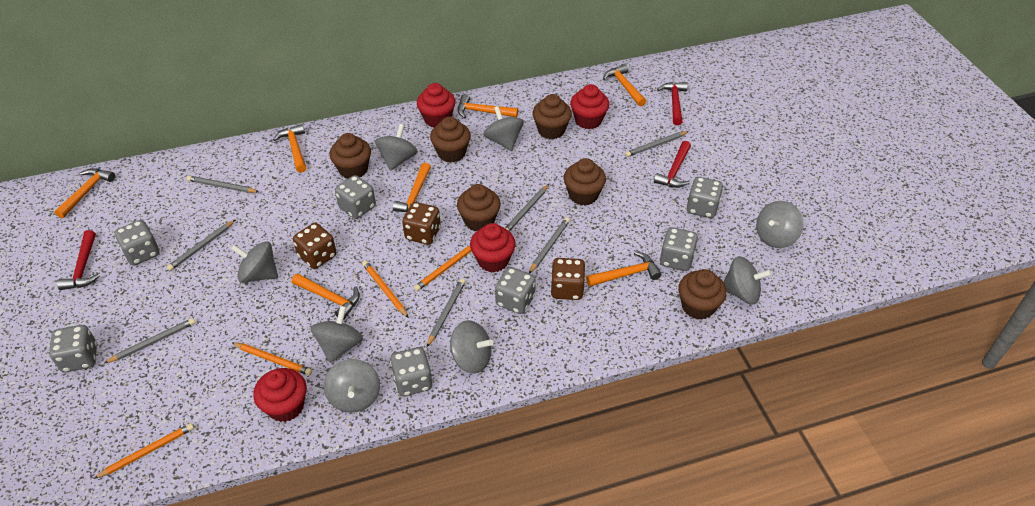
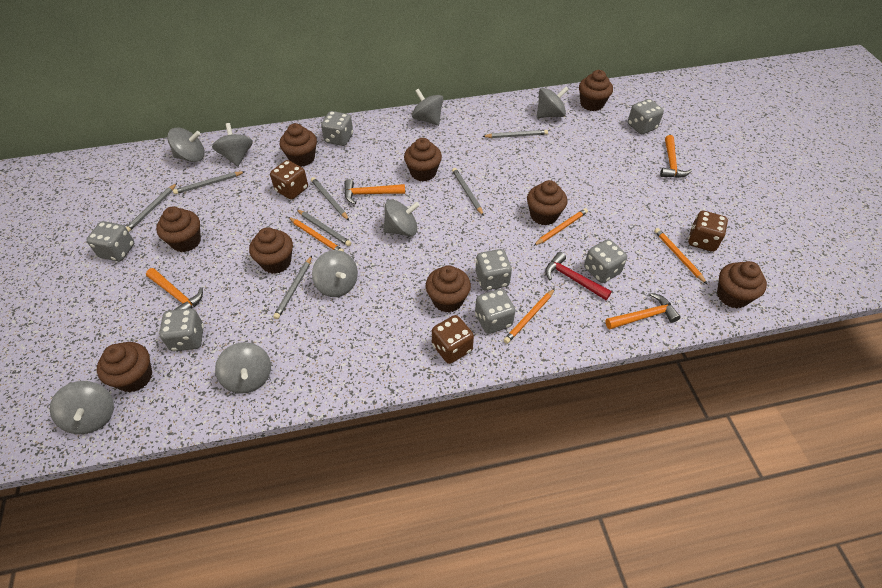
brown cupcake: 6 -> 9
orange hammer: 7 -> 4
red cupcake: 4 -> 0
red hammer: 3 -> 1

